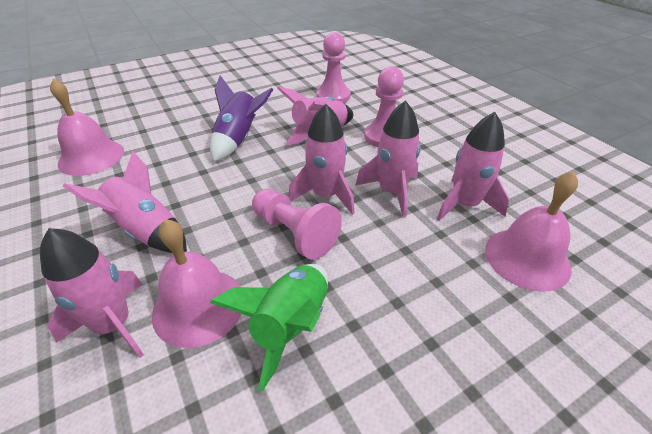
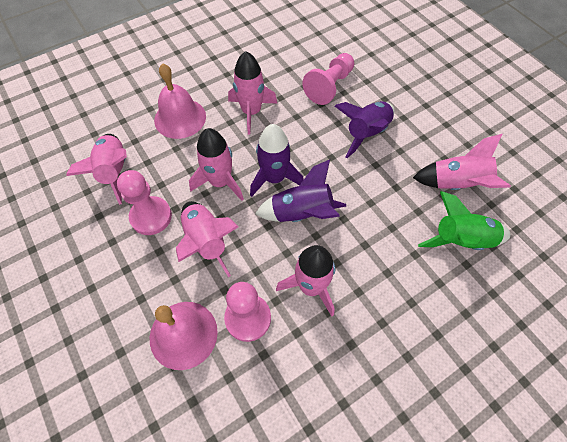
pink bell: 3 -> 2
purple rocket: 1 -> 3

